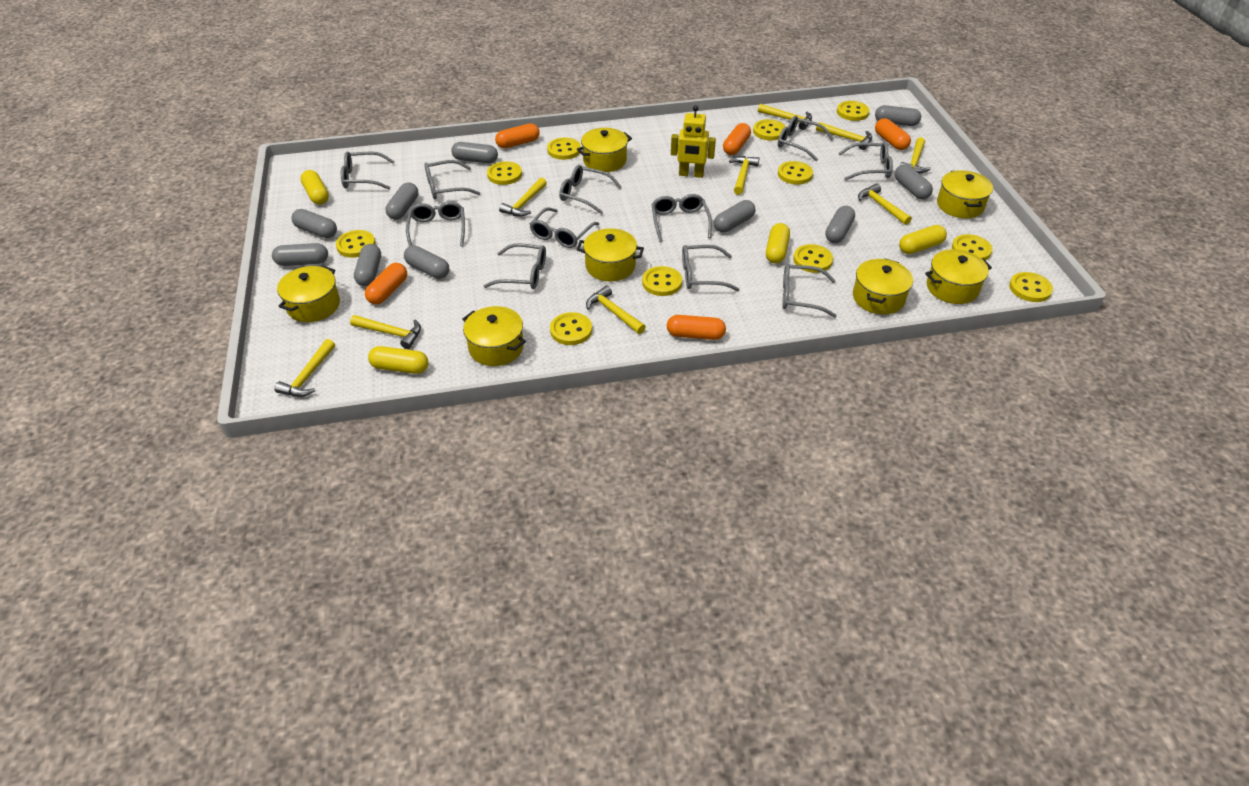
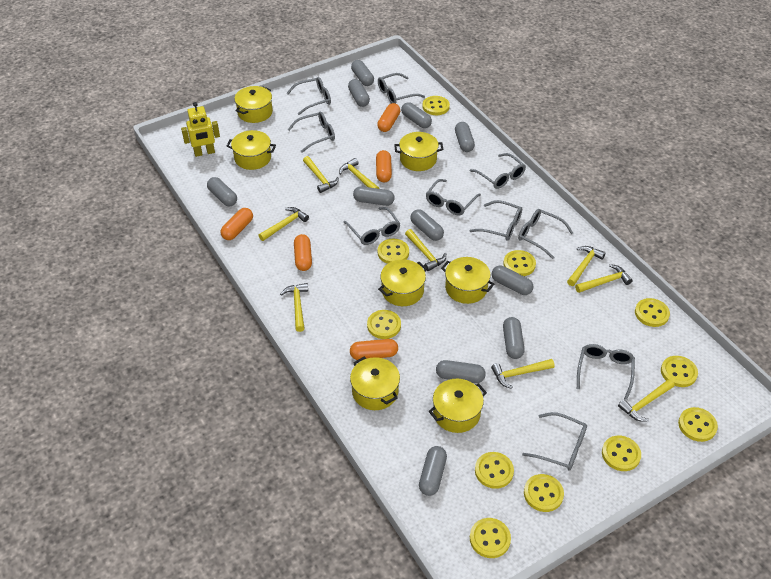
grey capsule: 10 -> 11
grey glasses: 11 -> 10
yellow capsule: 4 -> 0

